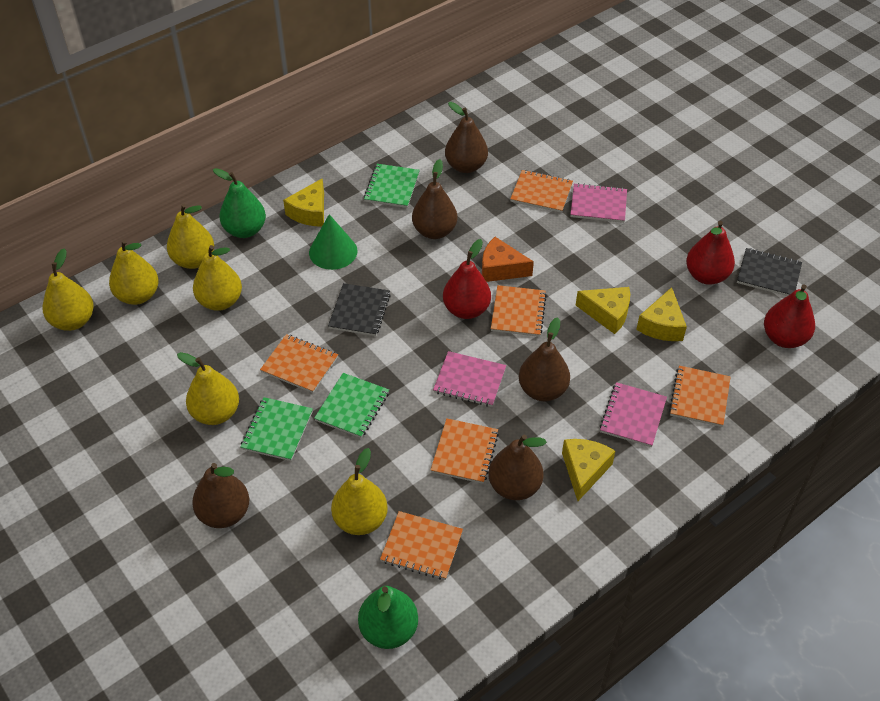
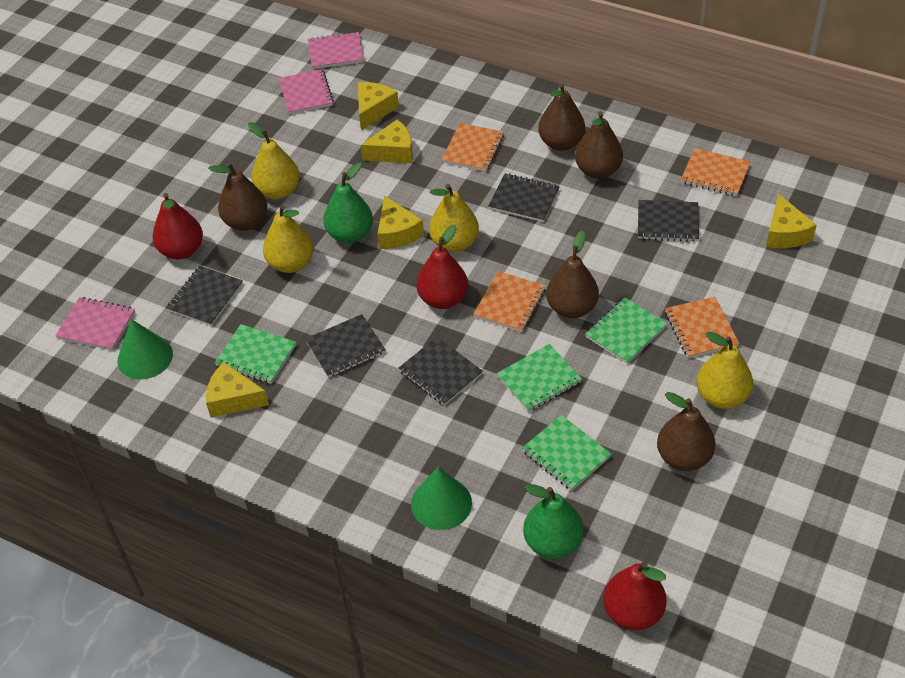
black notebook: 2 -> 5
green cone: 1 -> 2
green notebook: 3 -> 4
orange cheese: 1 -> 0
orange notebook: 6 -> 4
yellow cheese: 4 -> 5
yellow pear: 6 -> 4

